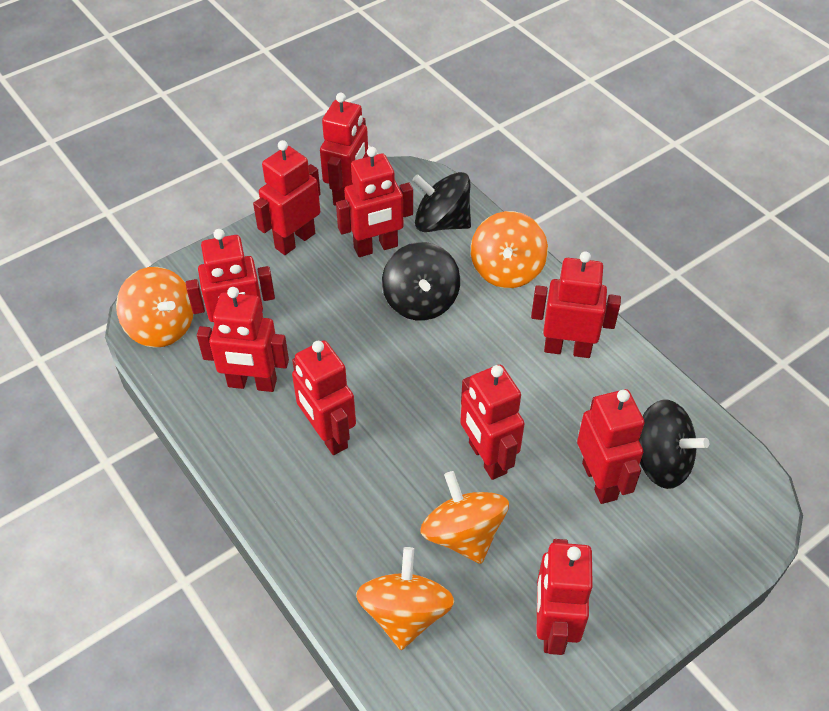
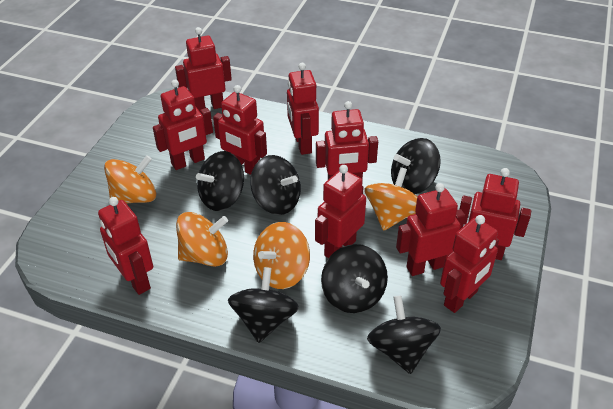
black spinning top: 3 -> 6

